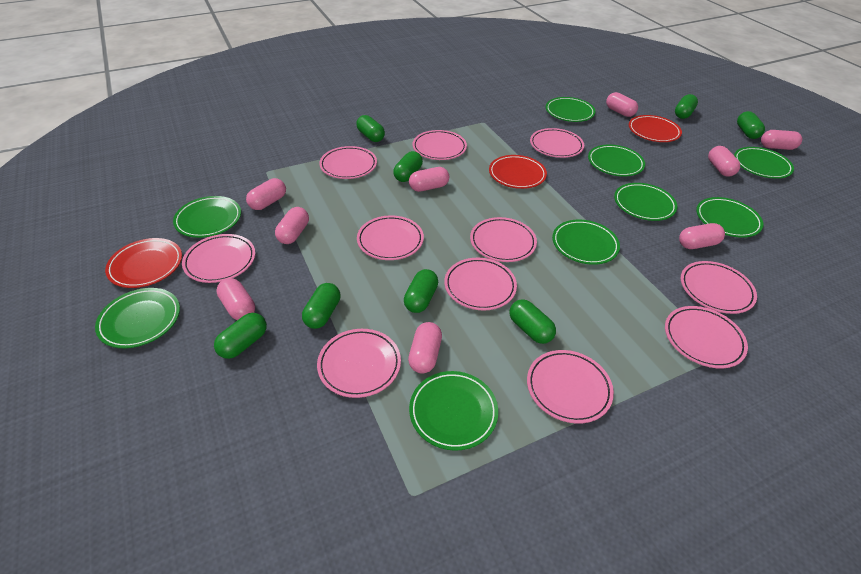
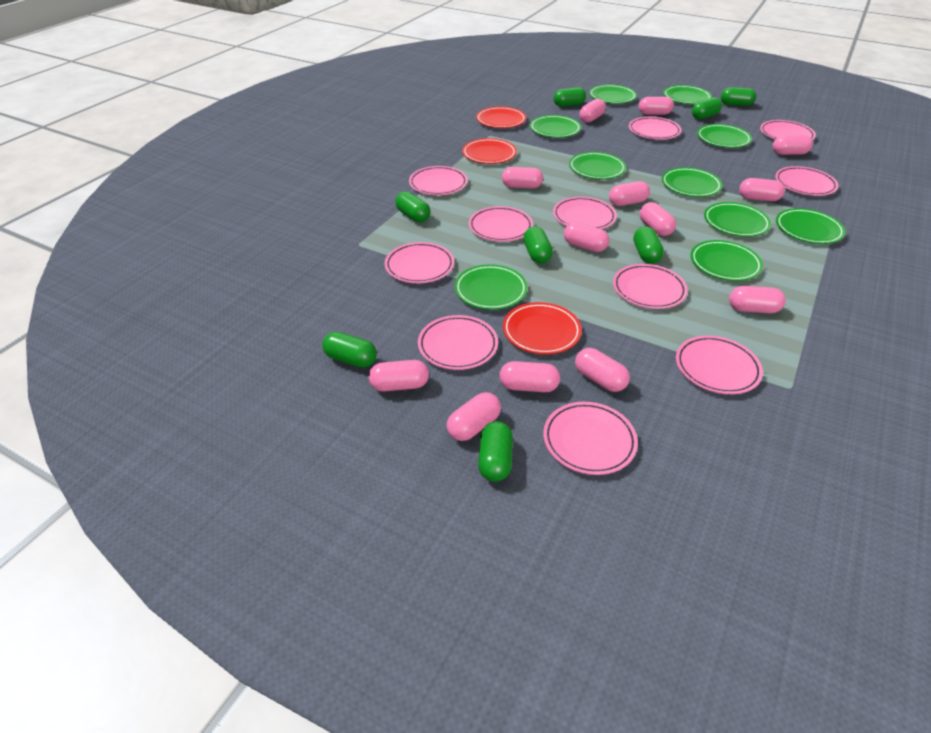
green plate: 9 -> 10
pink capsule: 9 -> 13

